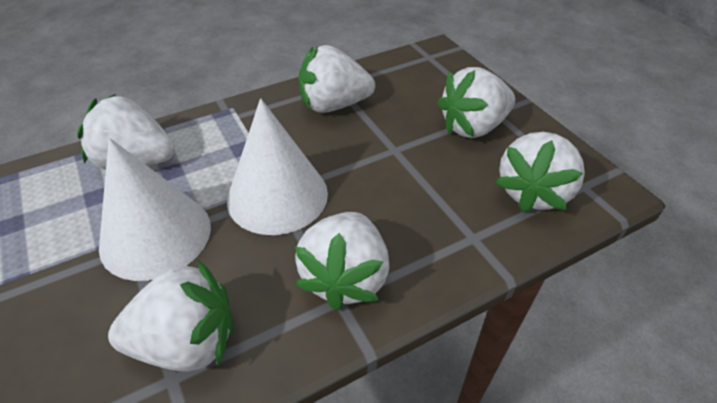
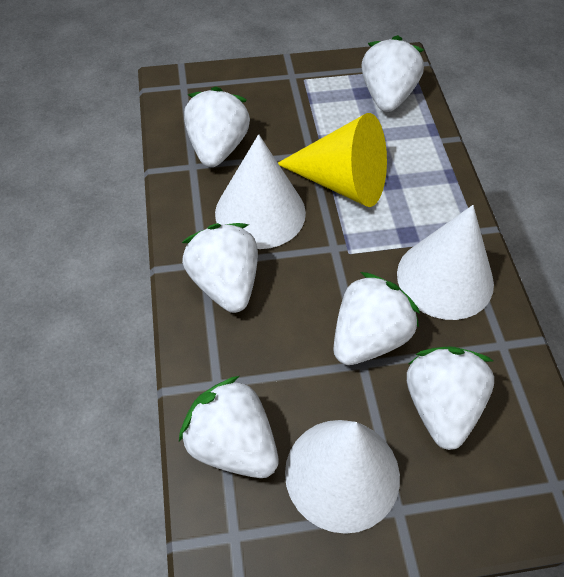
white cone: 2 -> 3
yellow cone: 0 -> 1

